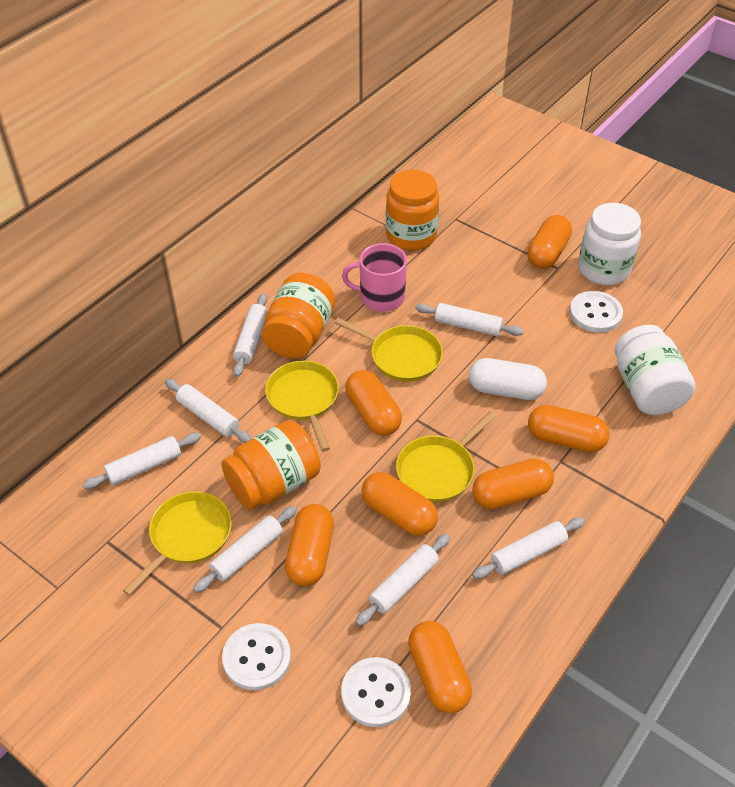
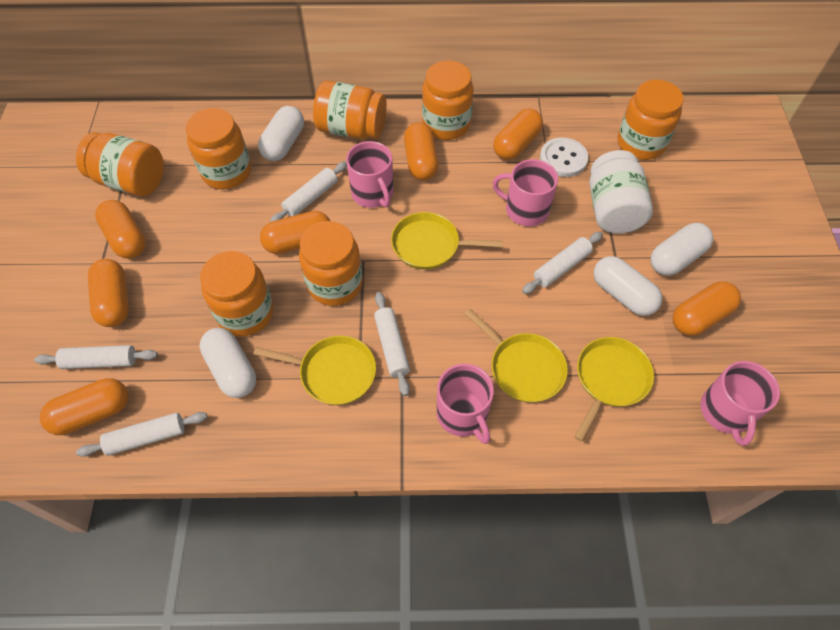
orange jar: 3 -> 7
pink mug: 1 -> 4
white button: 3 -> 1
white capsule: 1 -> 4
white jar: 2 -> 1
white rolling pin: 7 -> 5

